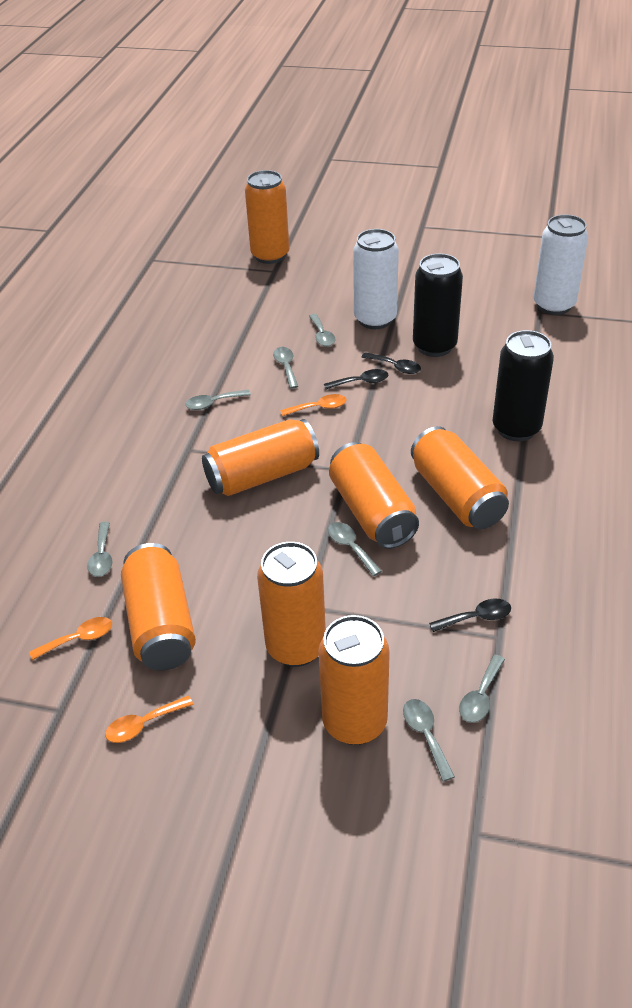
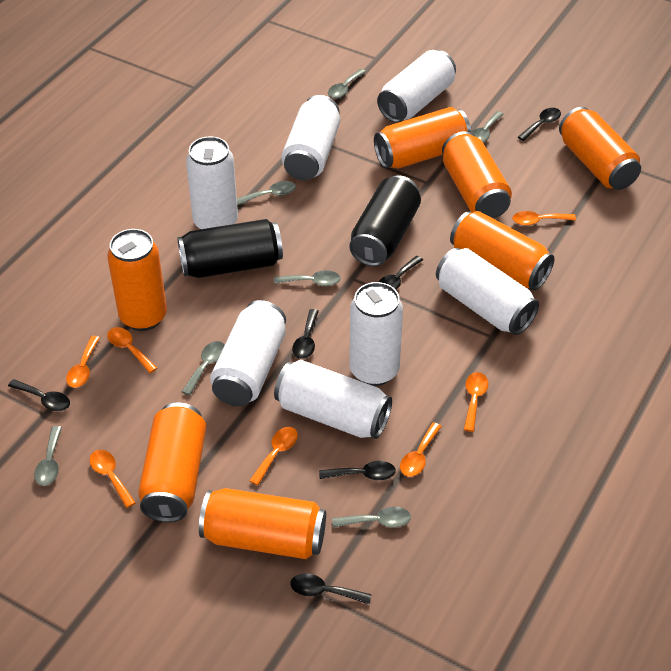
black spoon: 3 -> 6
orange spoon: 3 -> 7
white can: 2 -> 7

